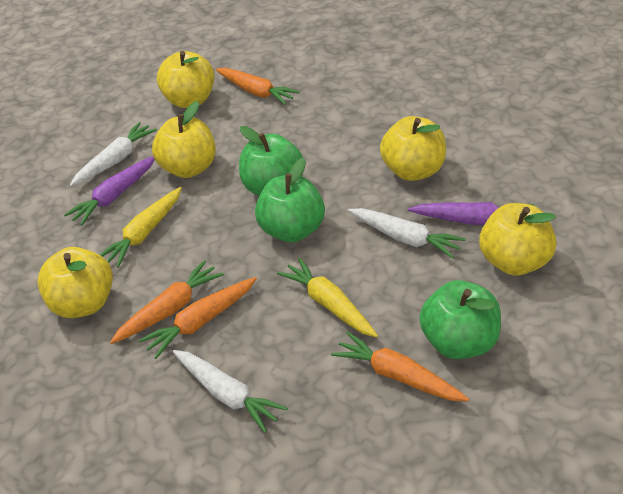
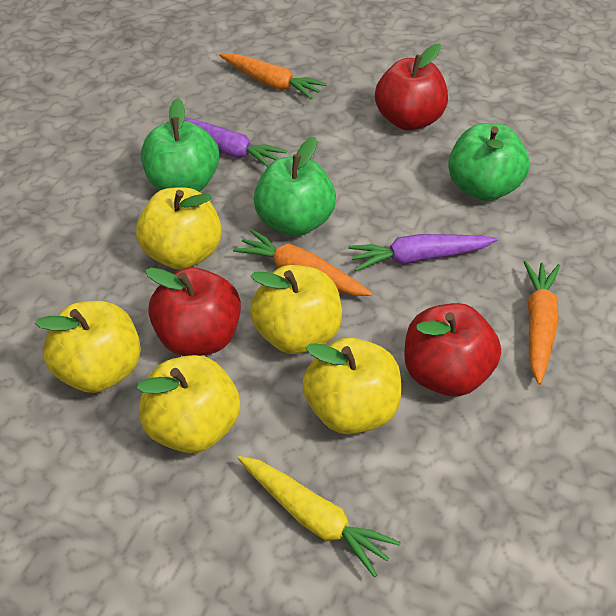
orange carrot: 4 -> 3
red apple: 0 -> 3
white carrot: 3 -> 0
yellow carrot: 2 -> 1

